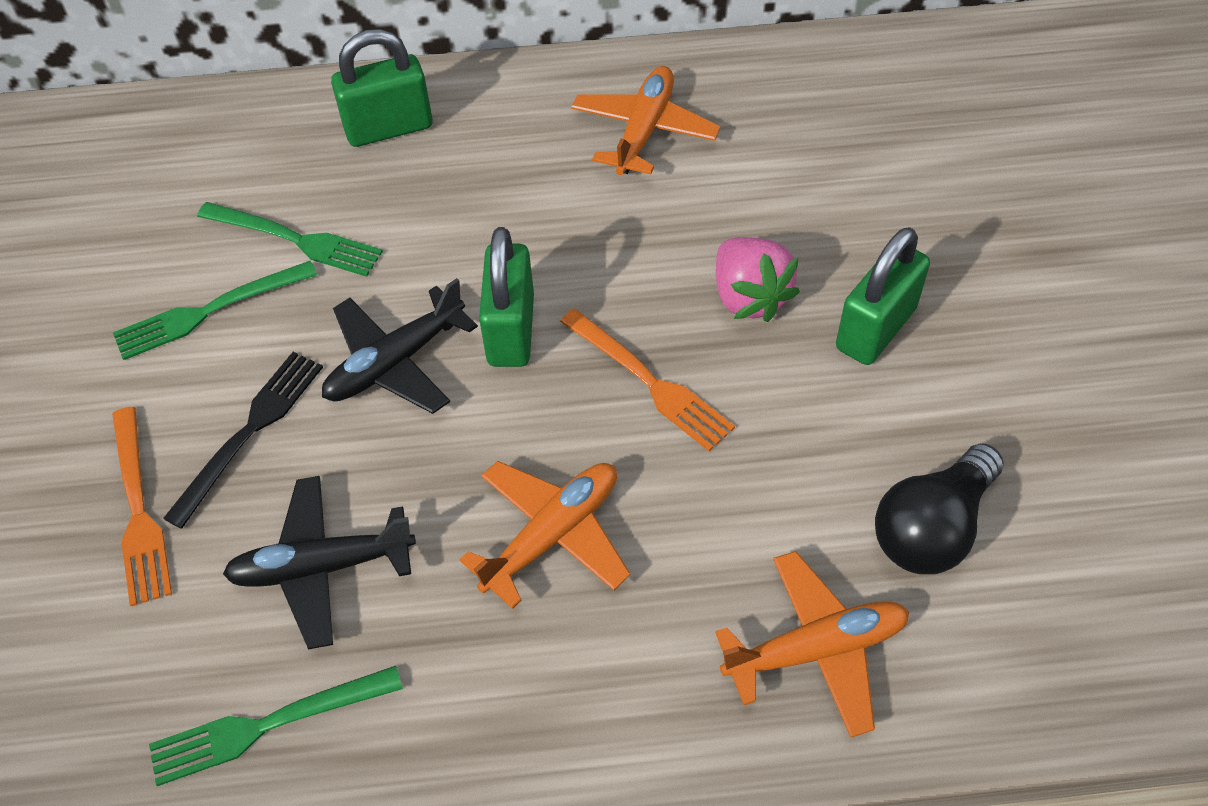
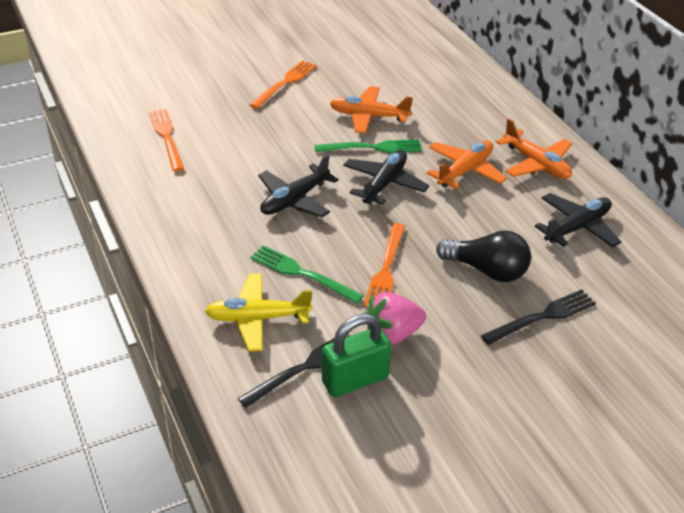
black fork: 1 -> 2
black plane: 2 -> 3
green fork: 3 -> 2
green padlock: 3 -> 1
orange fork: 2 -> 3
yellow plane: 0 -> 1

